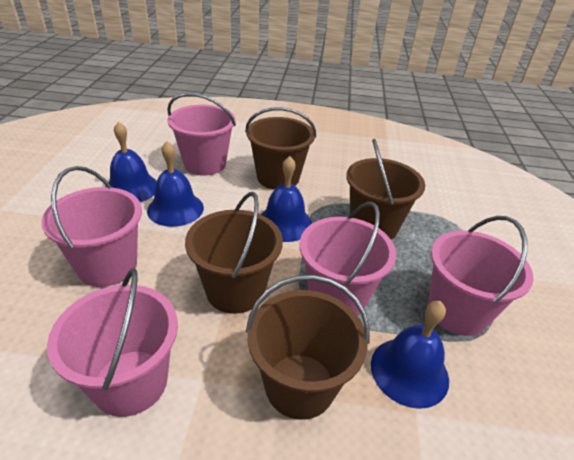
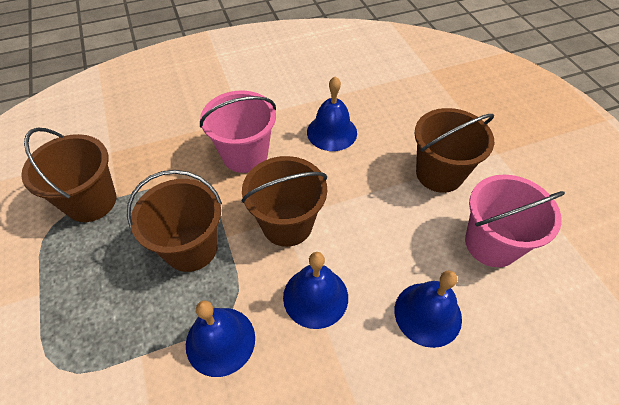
pink bucket: 5 -> 2

